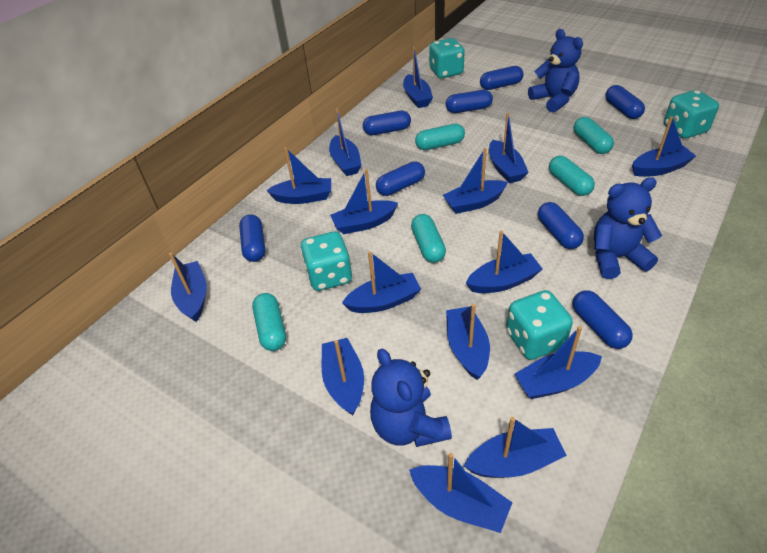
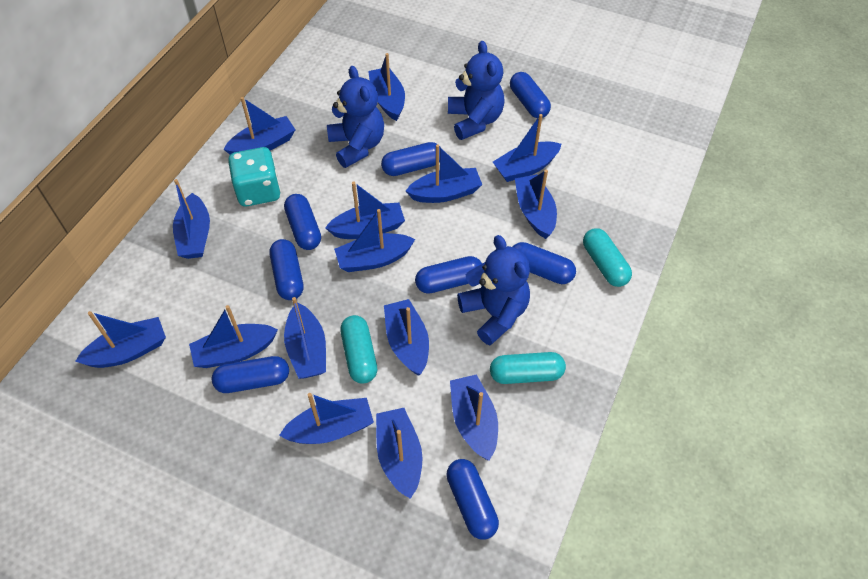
turquoise capsule: 5 -> 3
turquoise dice: 4 -> 1

